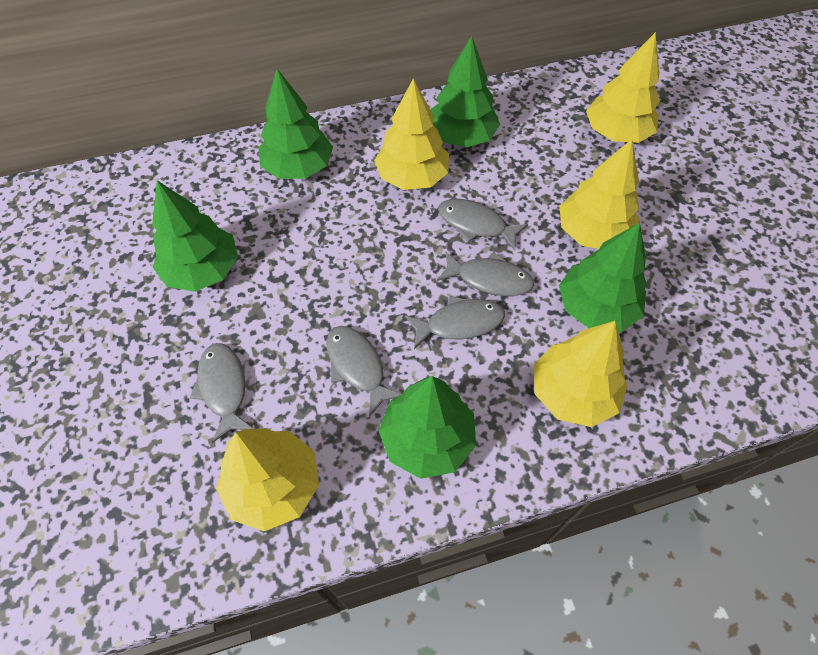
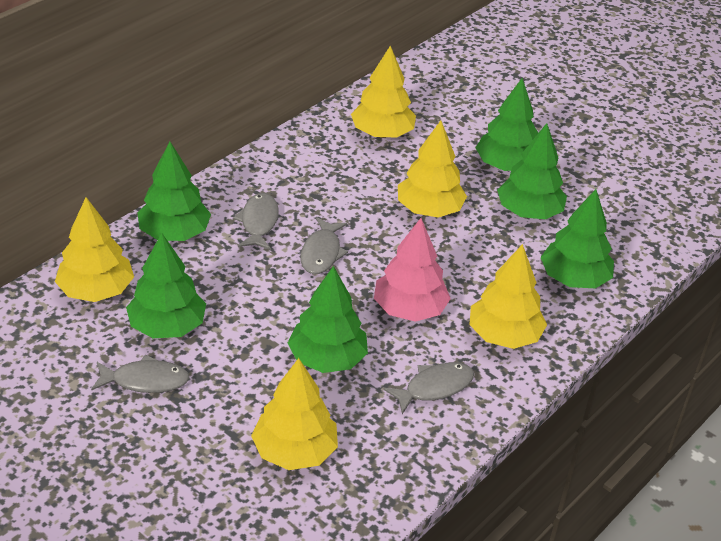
green tree: 5 -> 6
grey fish: 5 -> 4
pink tree: 0 -> 1

